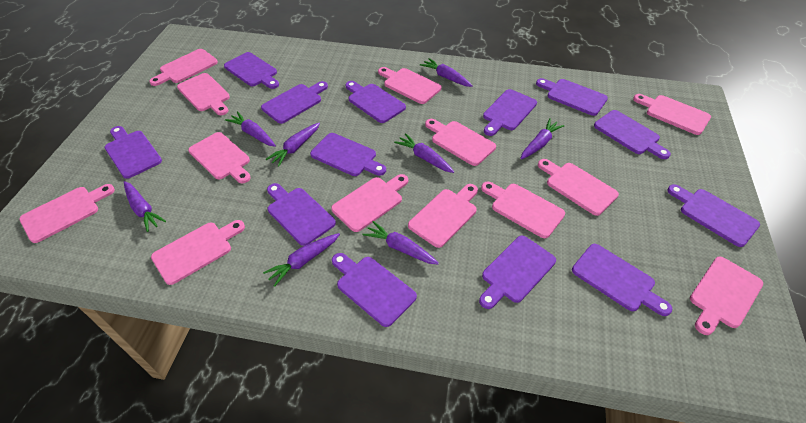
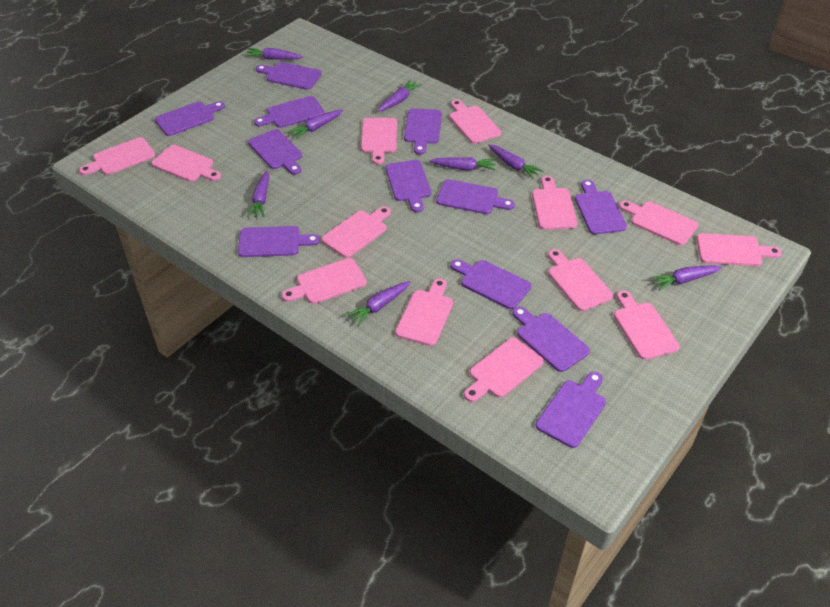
purple cutting board: 13 -> 12

